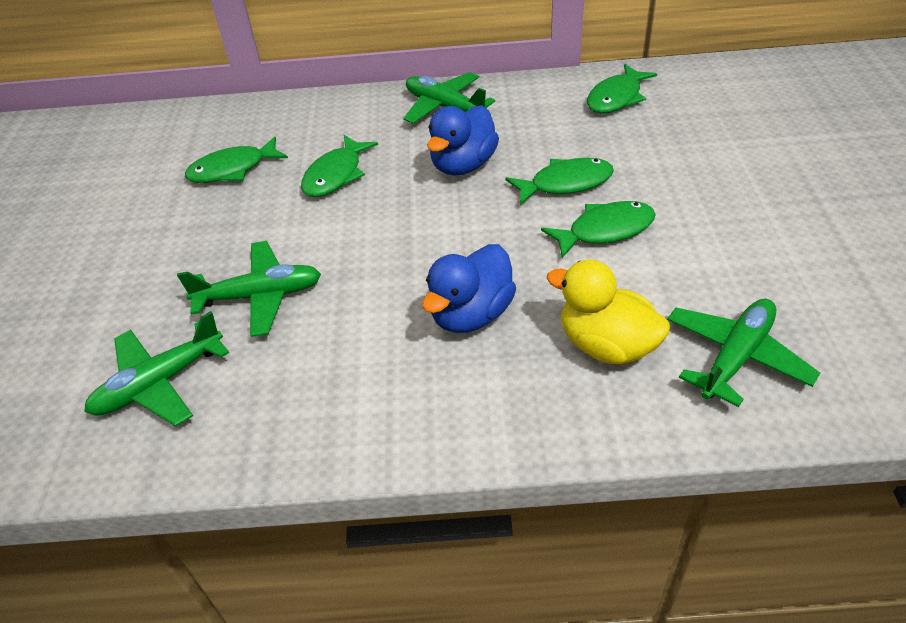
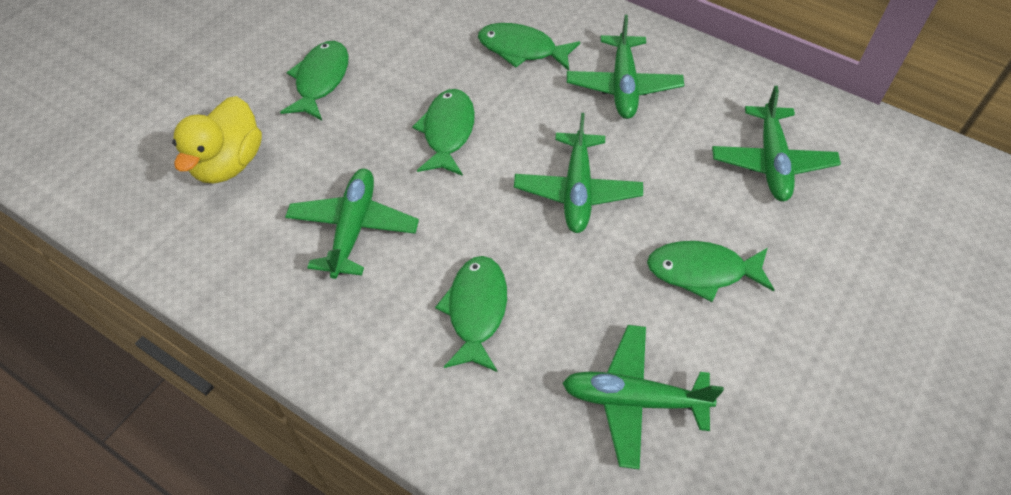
blue duck: 2 -> 0
green plane: 4 -> 5

